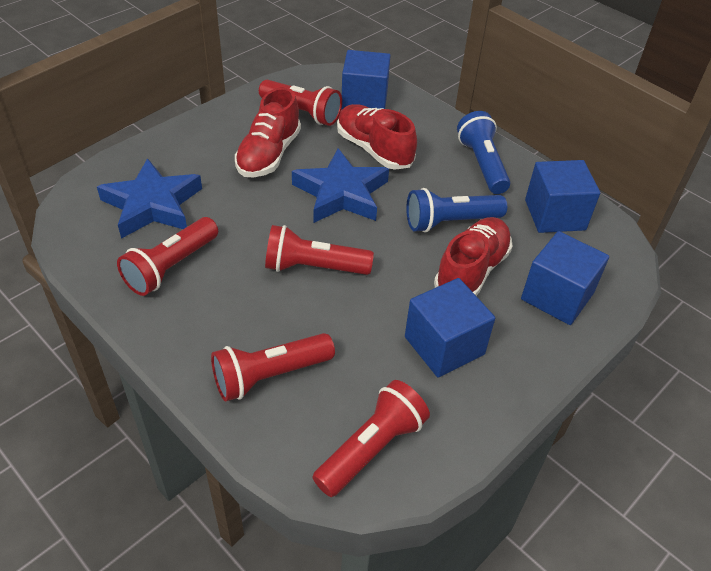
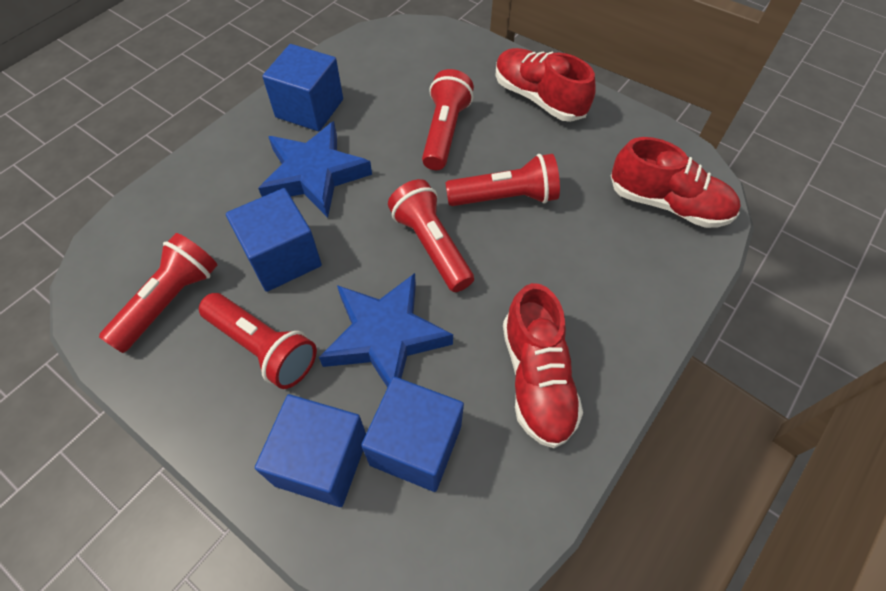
blue flashlight: 2 -> 0

